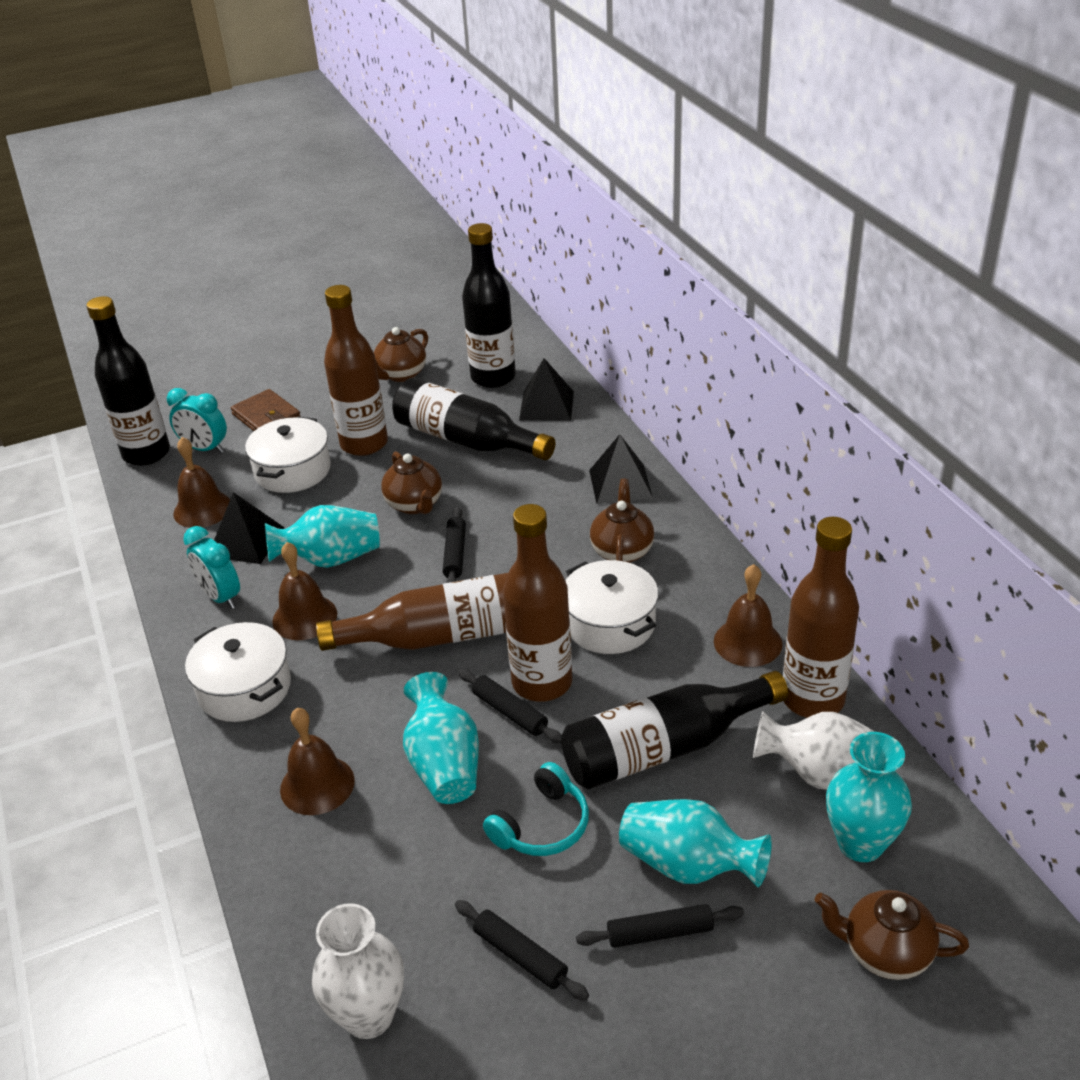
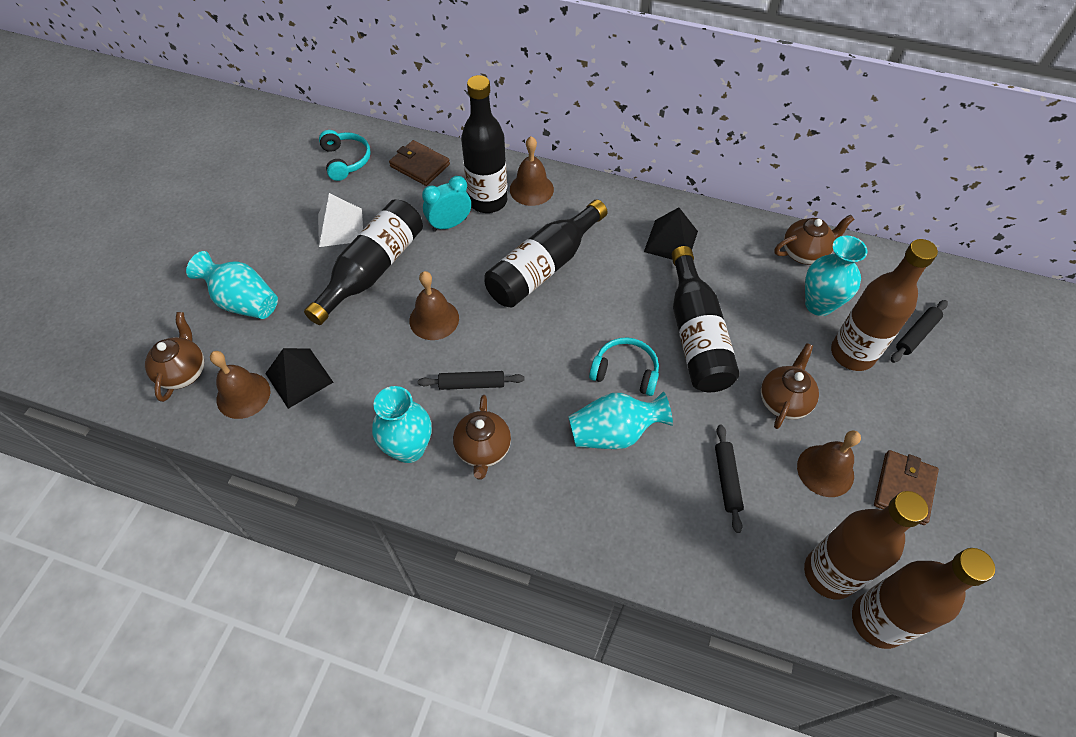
black pyramid: 3 -> 2
black rolling pin: 4 -> 3
brown bottle: 4 -> 3
brown wallet: 1 -> 2
turquoise clock: 2 -> 1
turquoise headphones: 1 -> 2
white pot: 3 -> 0
white pyramid: 0 -> 1
white vase: 2 -> 0

